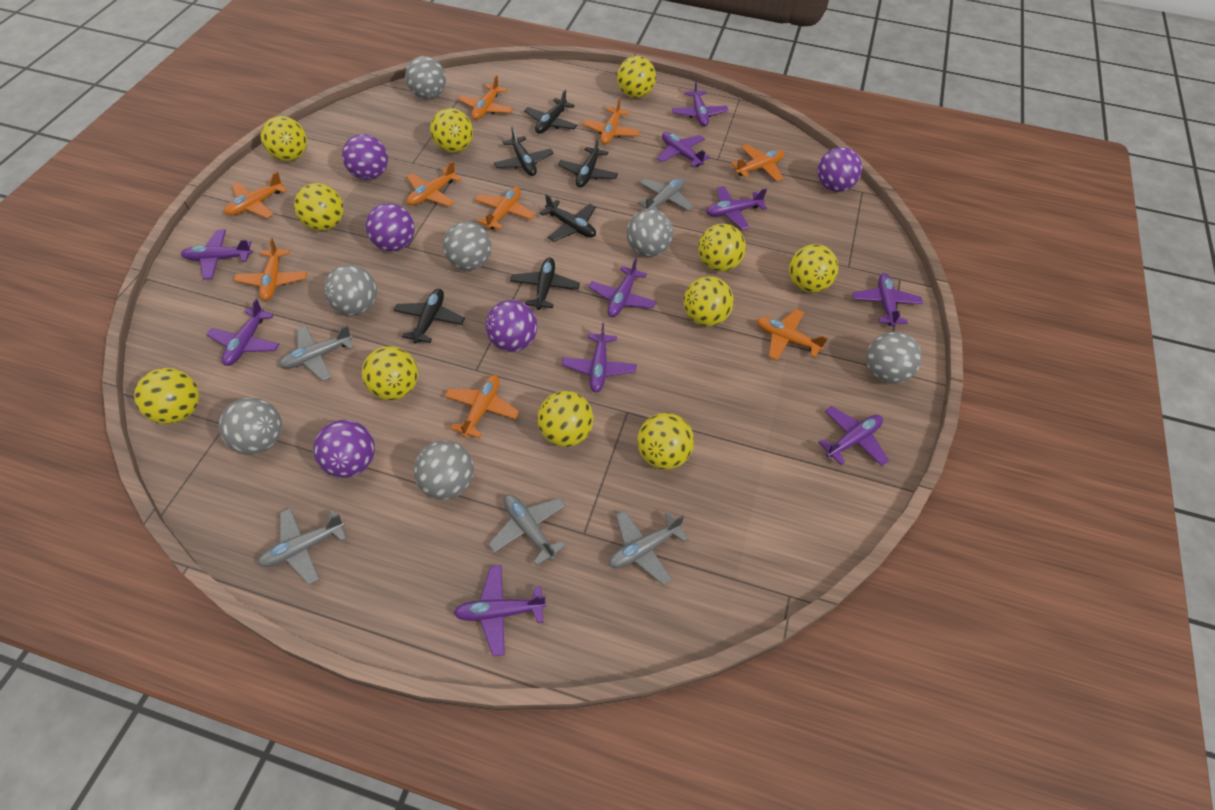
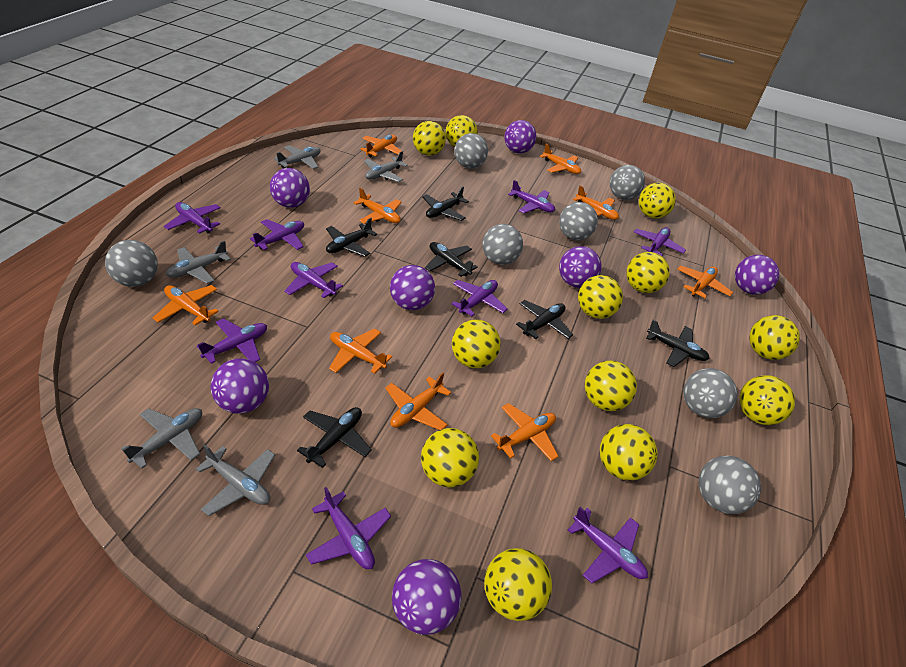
purple ball: 5 -> 7
purple plane: 10 -> 9
yellow ball: 11 -> 12

